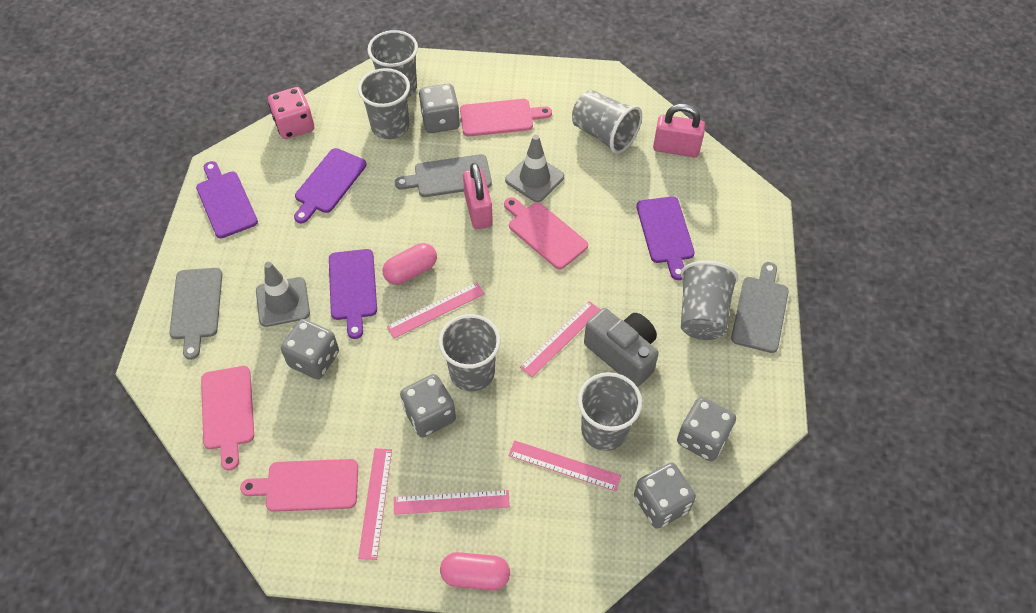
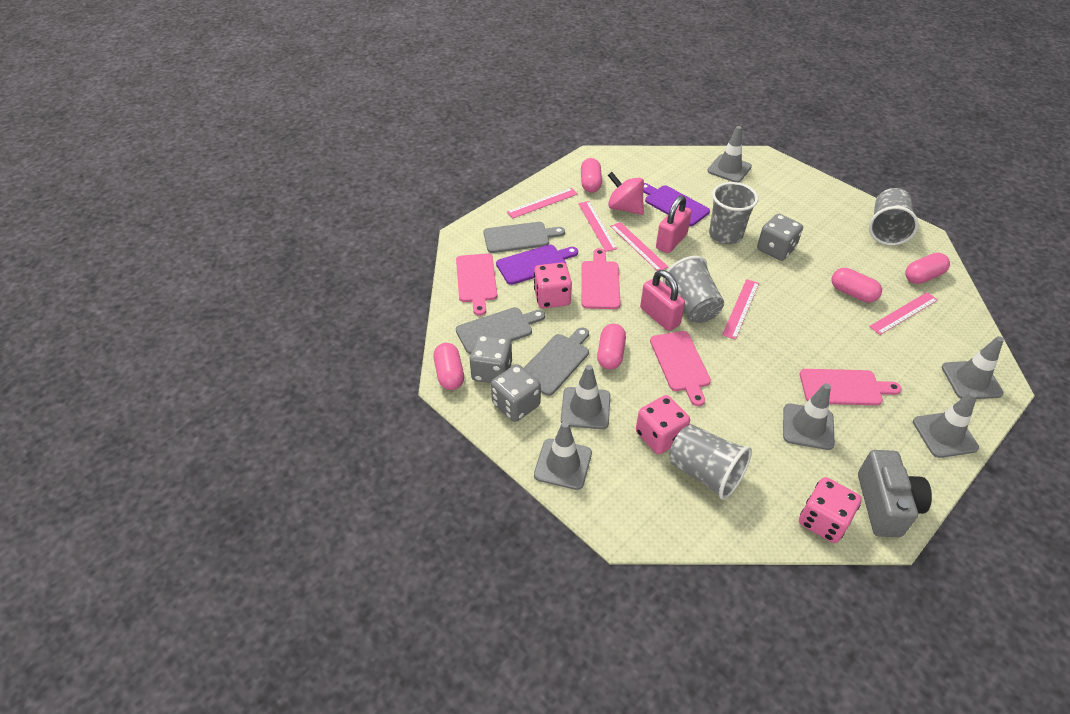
grey cup: 6 -> 4
grey dice: 5 -> 3
grey traffic cone: 2 -> 6
pink capsule: 2 -> 5
pink dice: 1 -> 3
pink spinning top: 0 -> 1
purple cutting board: 4 -> 2

